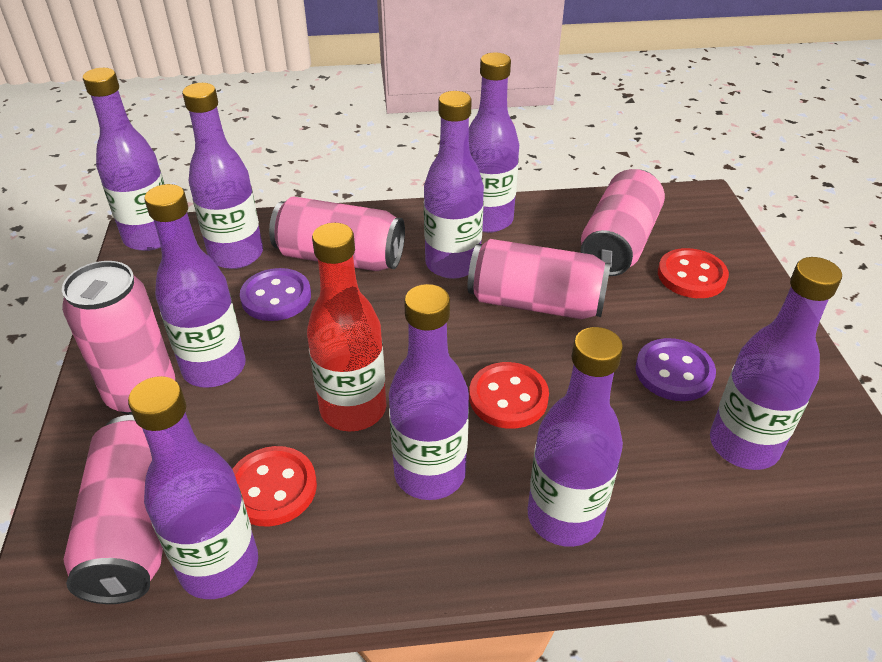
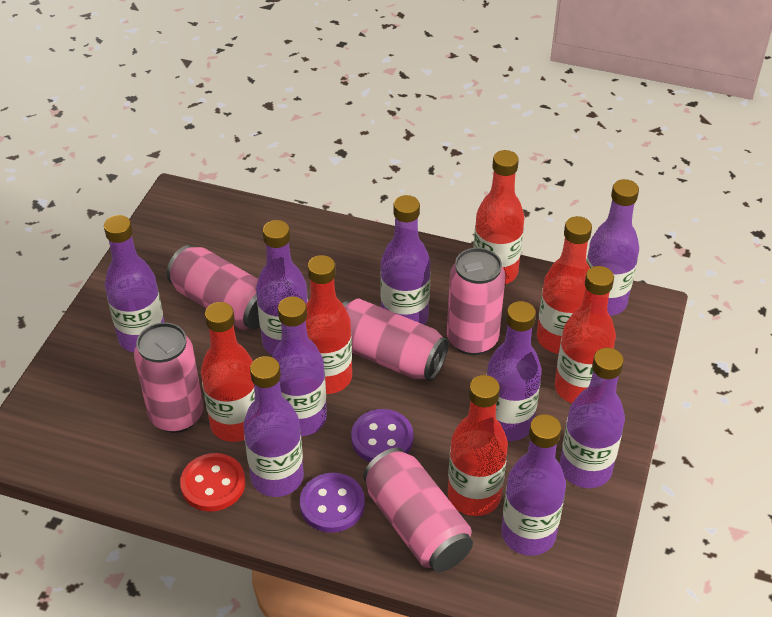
red bottle: 1 -> 6
red button: 3 -> 1

